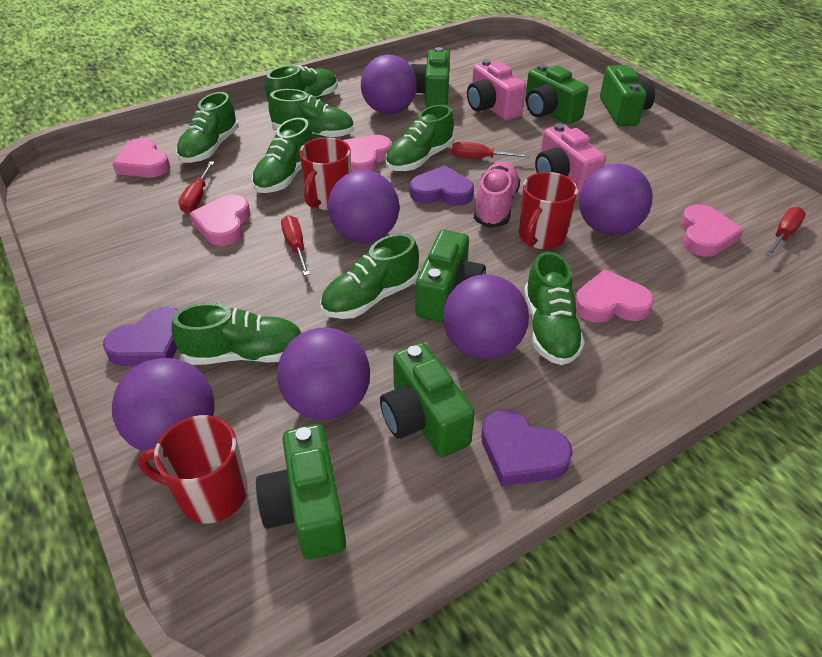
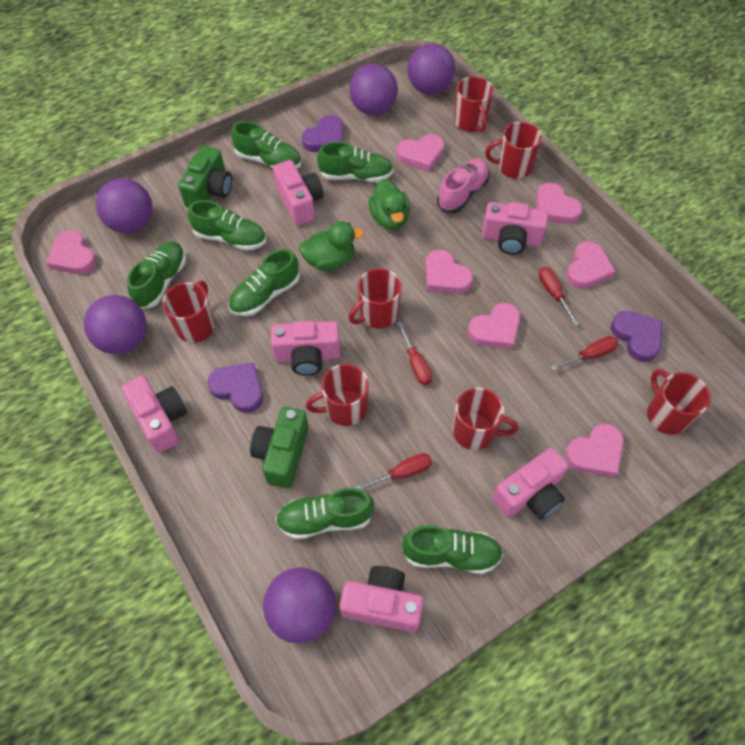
green camera: 6 -> 2
green duck: 0 -> 2
green shoe: 8 -> 7
pink camera: 2 -> 6
pink heart: 5 -> 7
purple ball: 6 -> 5
red mug: 3 -> 7

